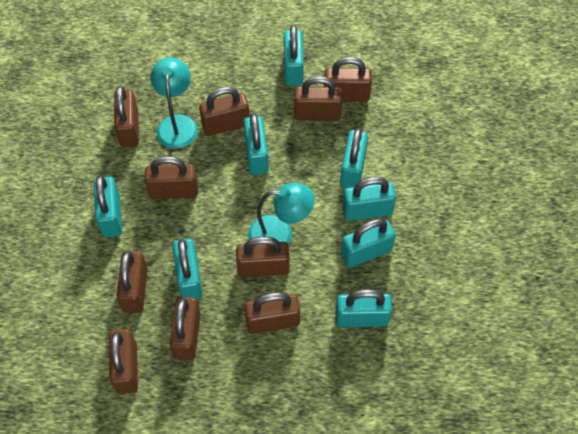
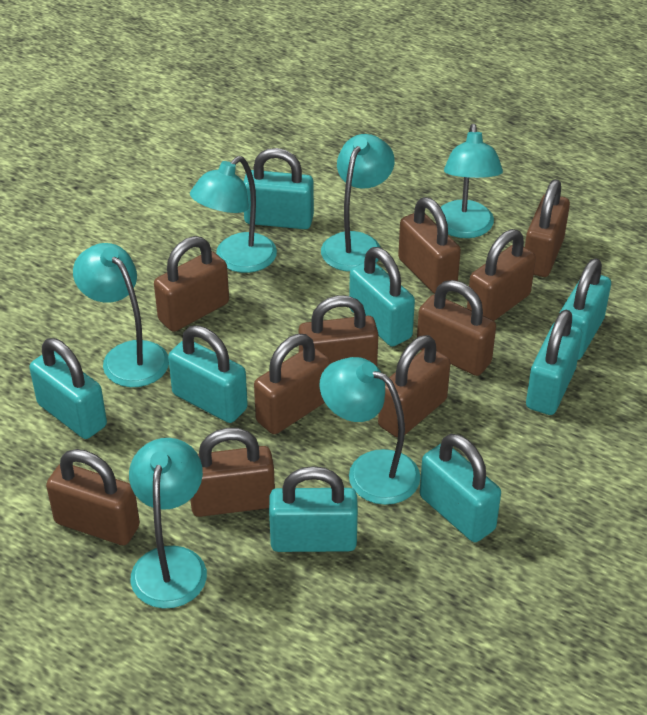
turquoise lamp: 2 -> 6

